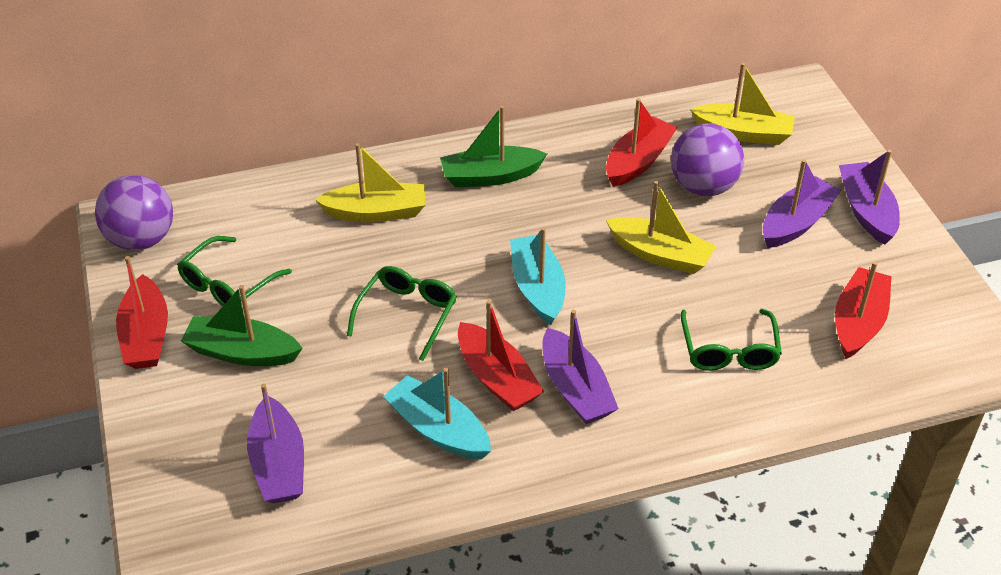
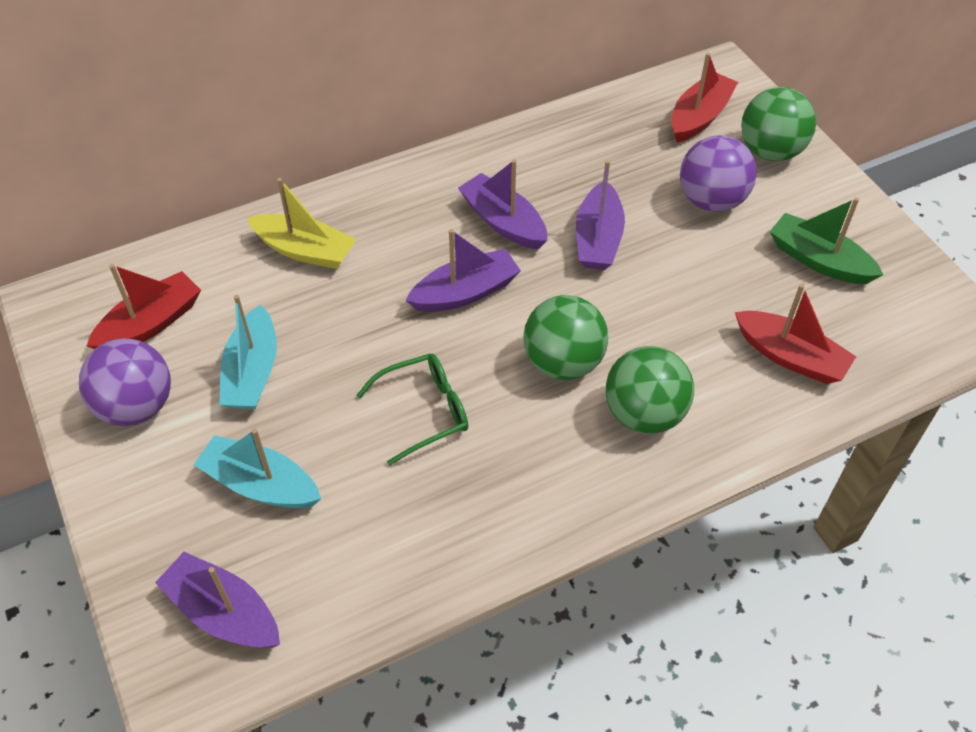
green ball: 0 -> 3
green boat: 2 -> 1
green glasses: 3 -> 1
red boat: 4 -> 3
yellow boat: 3 -> 1

